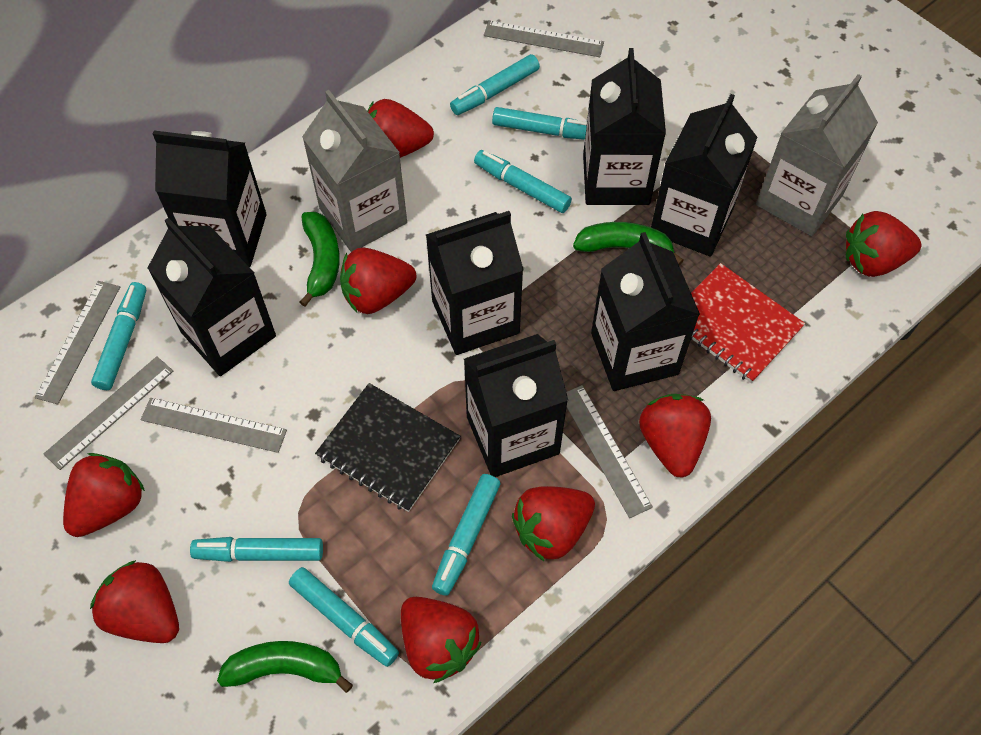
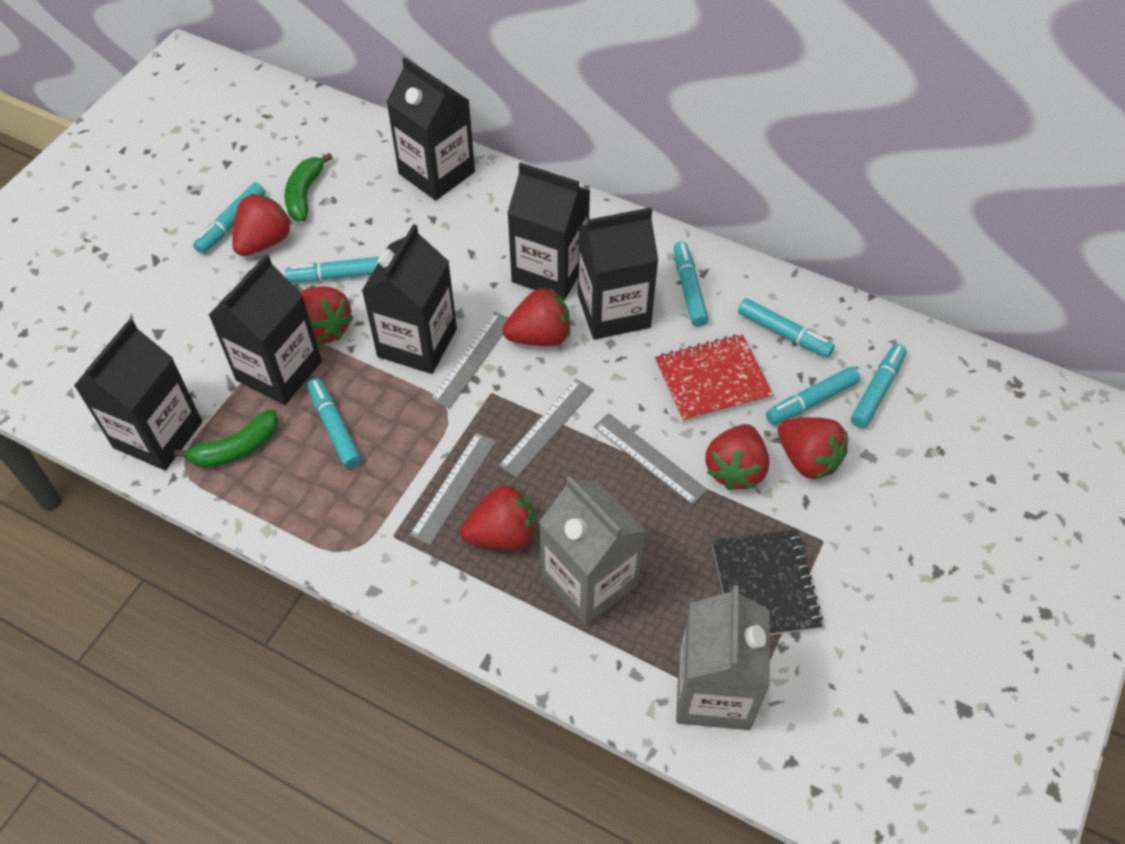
black carton: 7 -> 6
green banana: 3 -> 2
grey ruler: 5 -> 4
red strawberry: 8 -> 6

